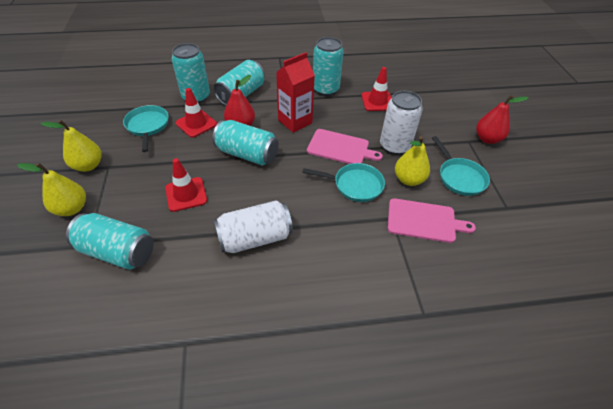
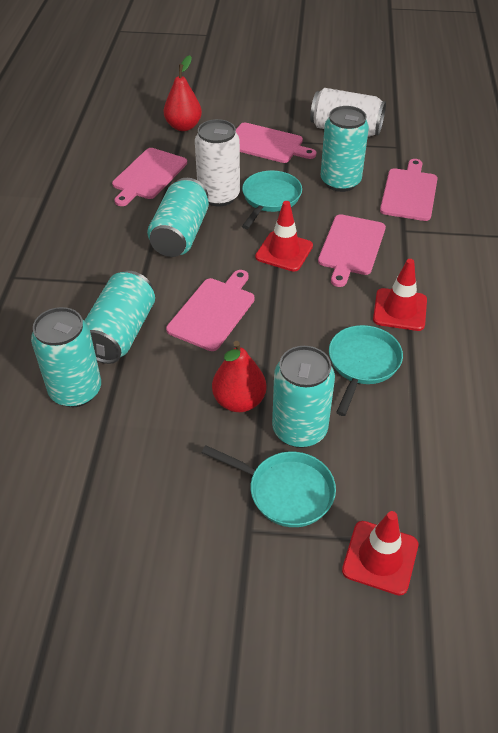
pink cutting board: 2 -> 5
red carton: 1 -> 0
yellow pear: 3 -> 0

